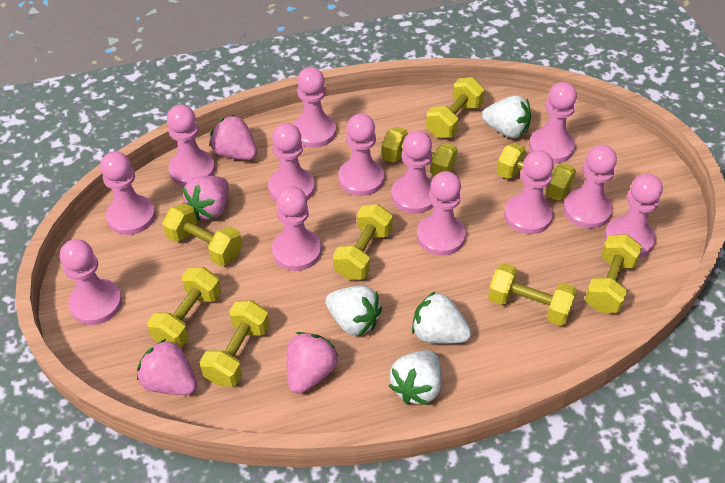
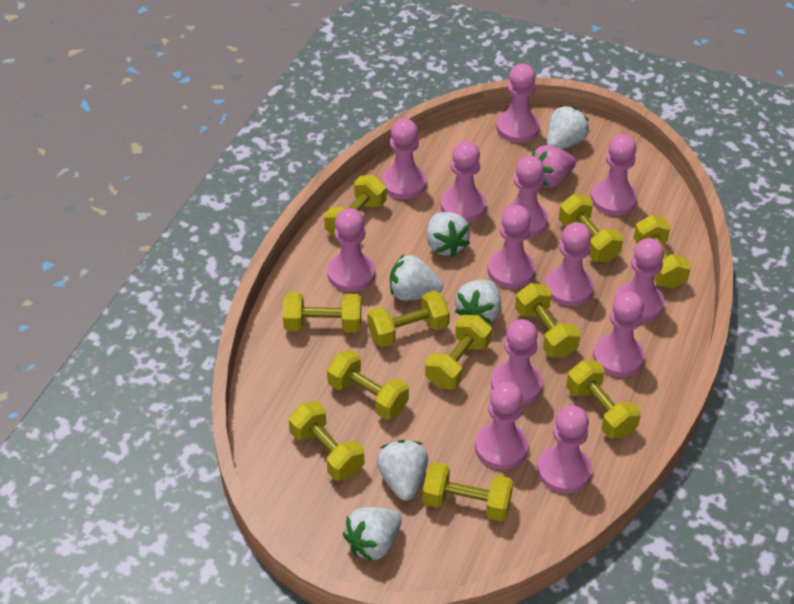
pink strawberry: 4 -> 1
white strawberry: 4 -> 6
yellow dumbbell: 9 -> 11

